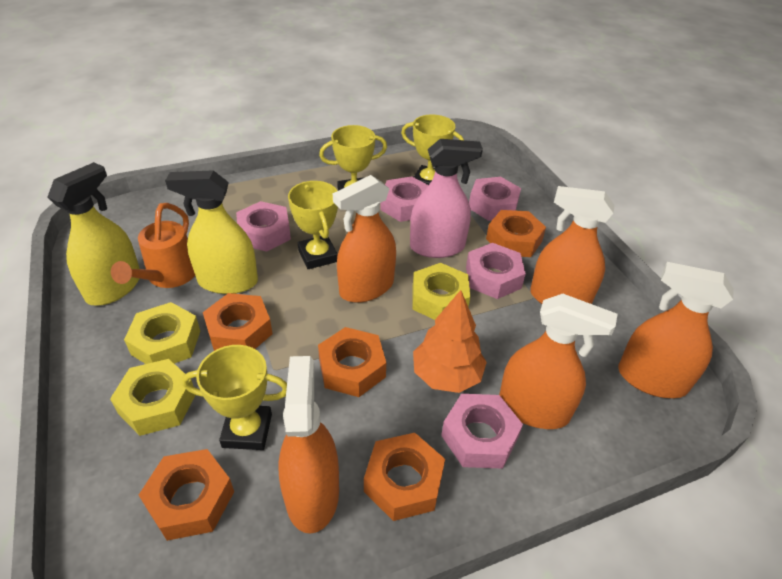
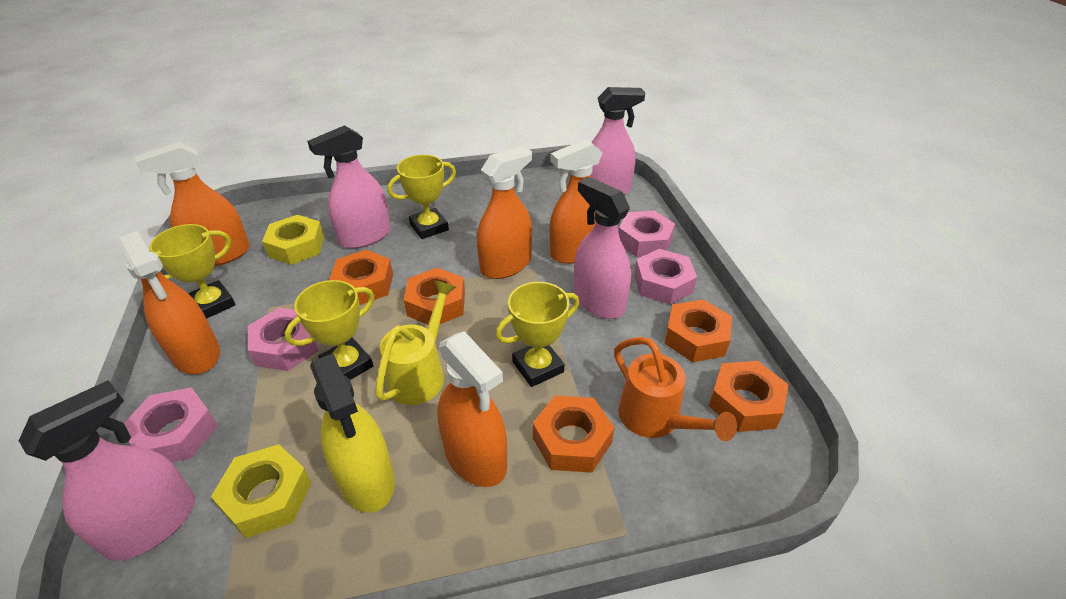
orange tree: 1 -> 0
pink nut: 5 -> 4
pink spray bottle: 1 -> 4
yellow nut: 3 -> 2
yellow spray bottle: 2 -> 1
yellow watering can: 0 -> 1

